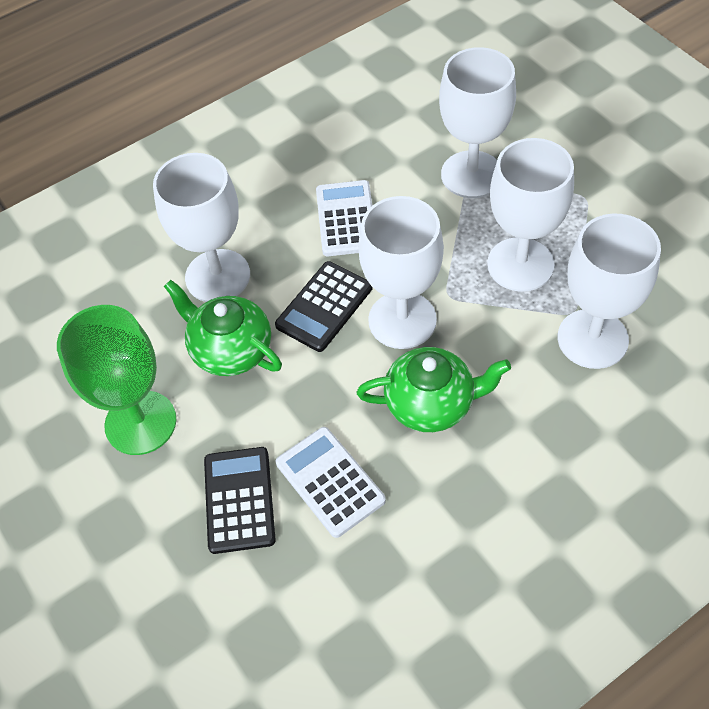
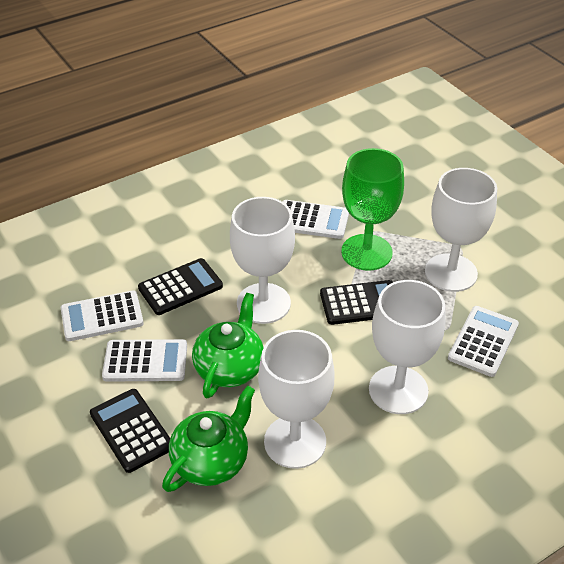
black calculator: 2 -> 3
white calculator: 2 -> 4
white goblet: 5 -> 4

